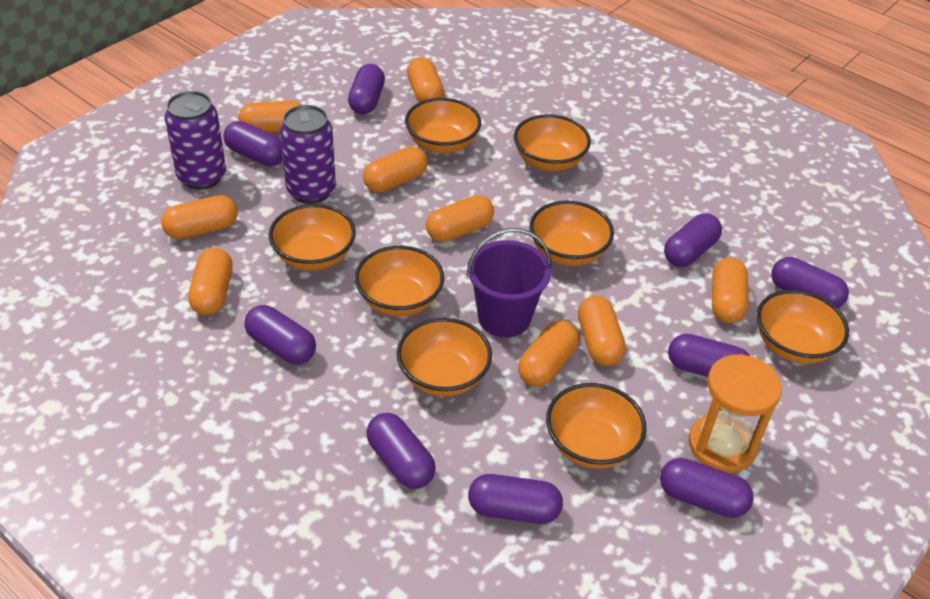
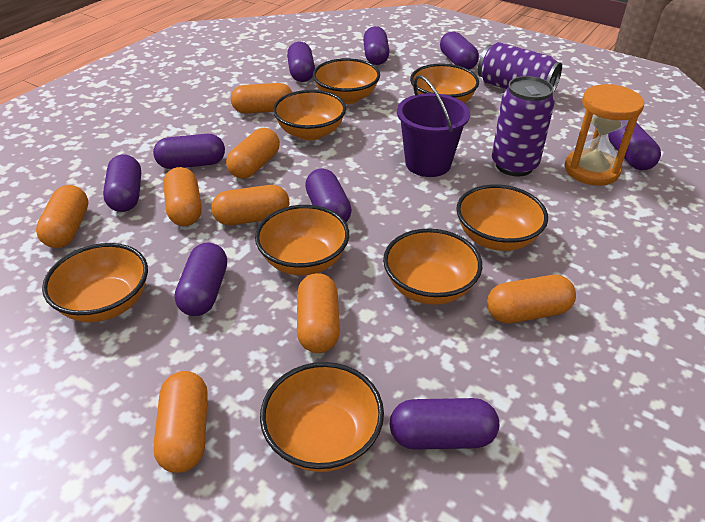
orange capsule: 9 -> 8

